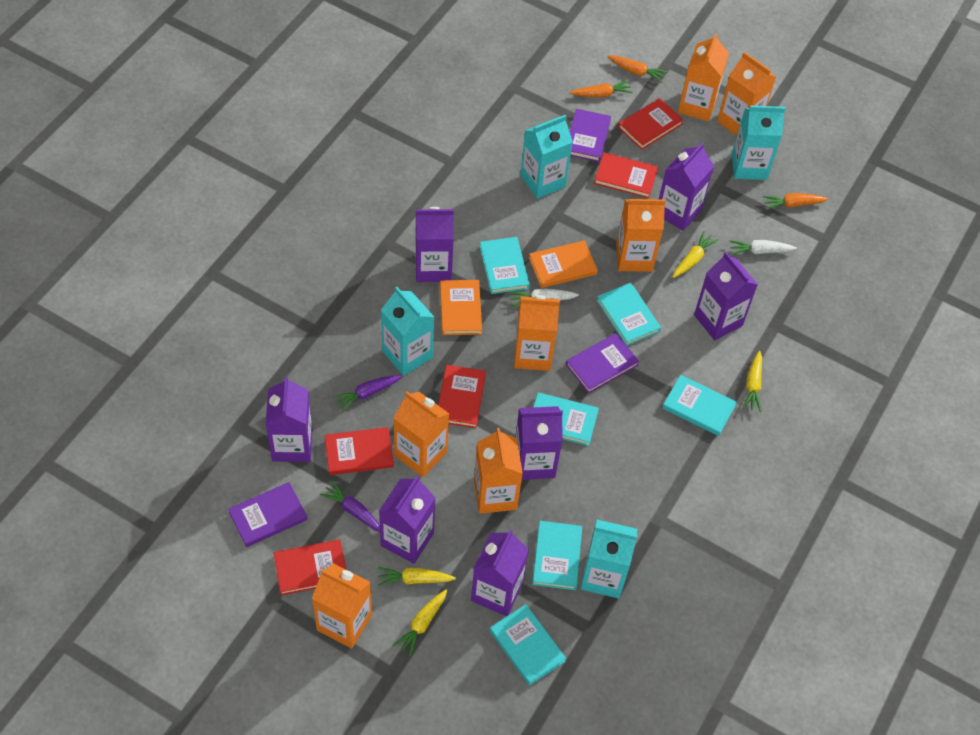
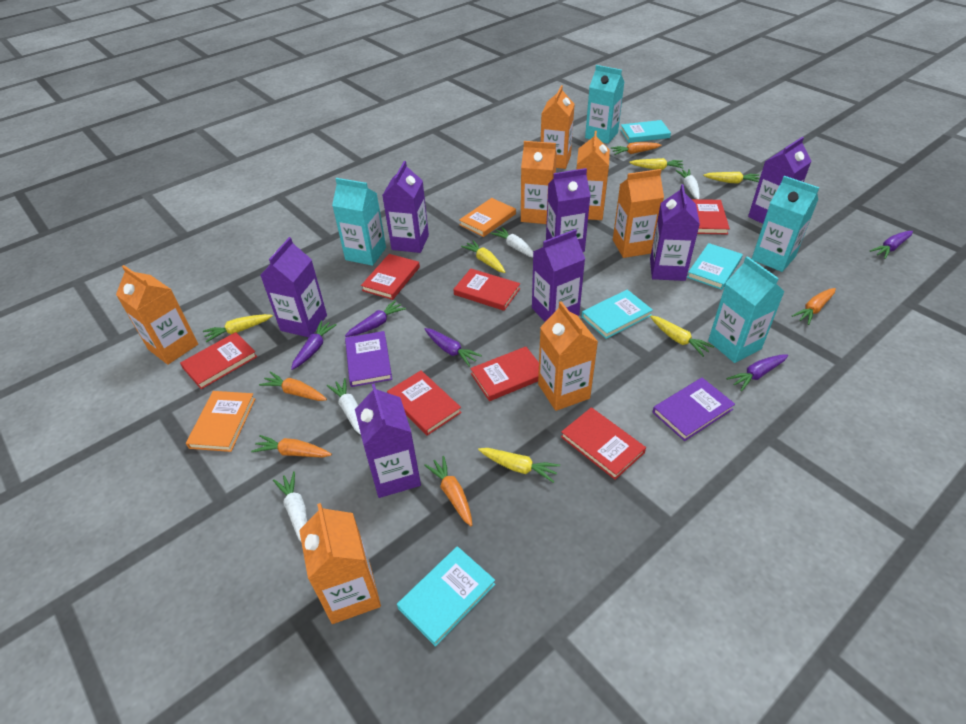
orange carrot: 3 -> 5
purple book: 3 -> 2
purple carrot: 2 -> 5
red book: 5 -> 7
turquoise book: 6 -> 4
white carrot: 2 -> 4
yellow carrot: 4 -> 6

